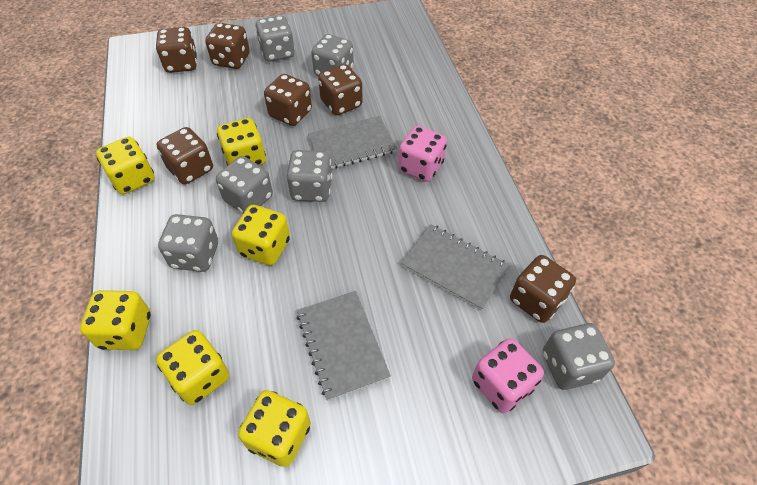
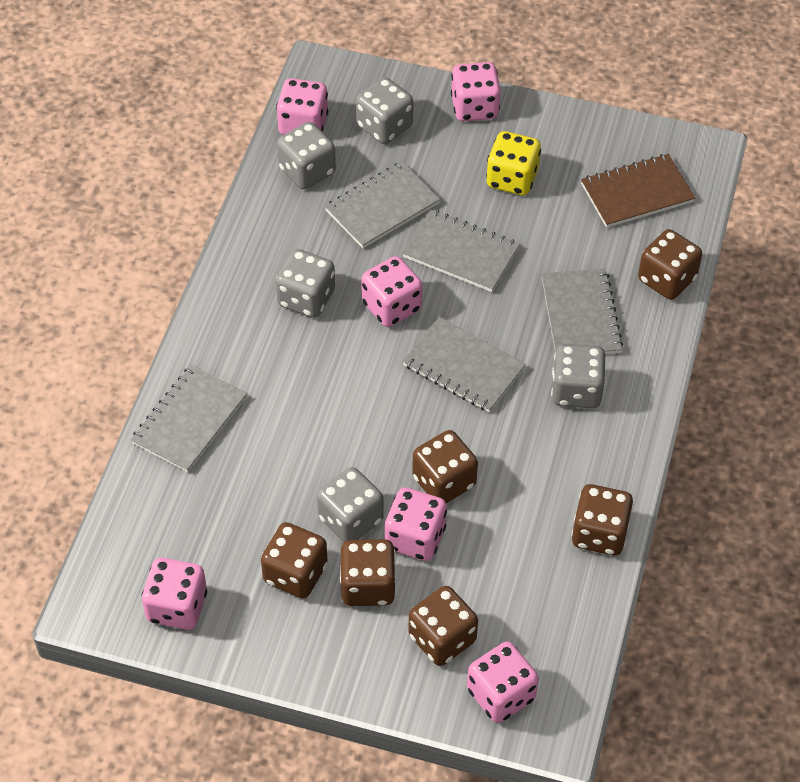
brown notebook: 0 -> 1
grey dice: 6 -> 5
grey notebook: 3 -> 5
pink dice: 2 -> 6
yellow dice: 6 -> 1

